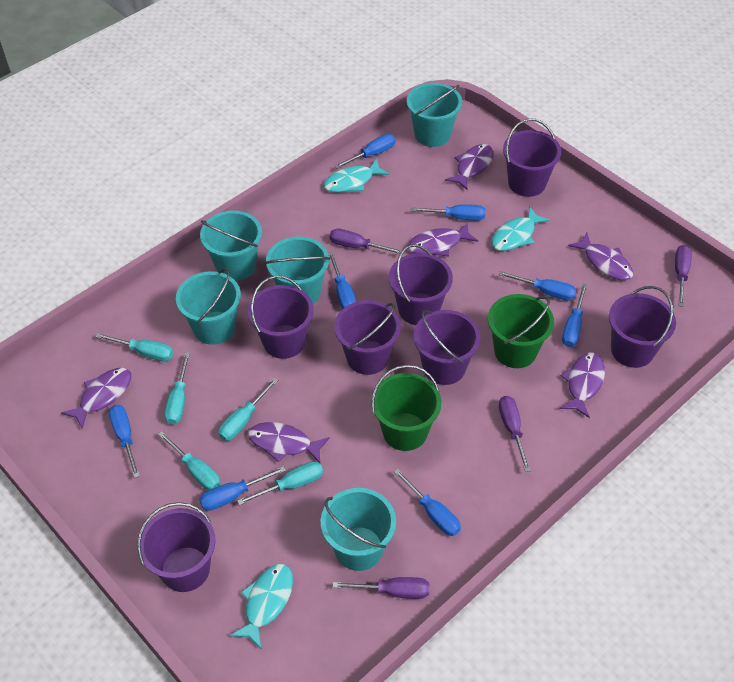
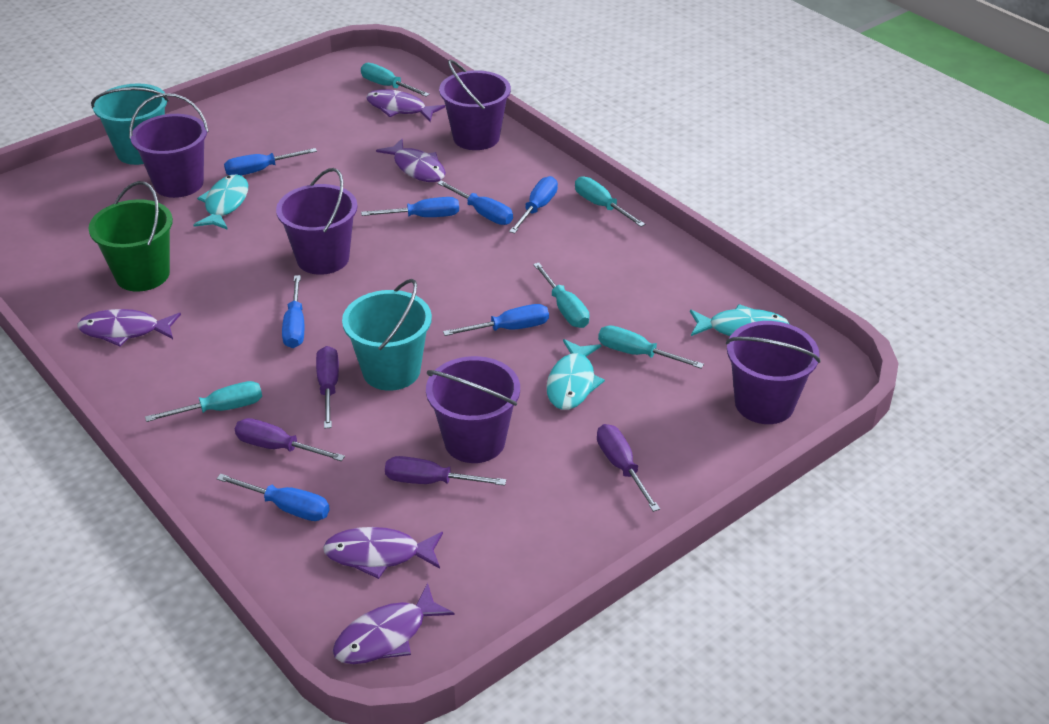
blue screwdriver: 8 -> 7
green bucket: 2 -> 1
purple bucket: 7 -> 5
purple fish: 6 -> 5
turquoise bucket: 5 -> 2

